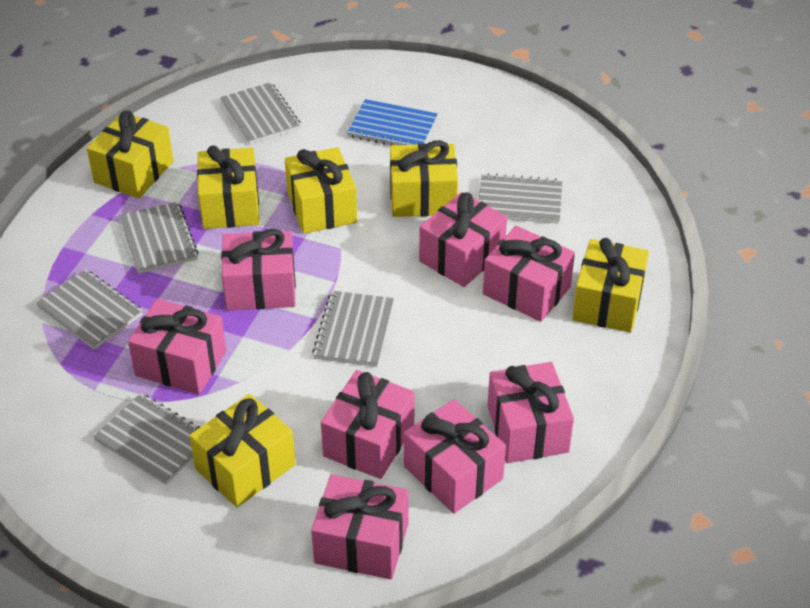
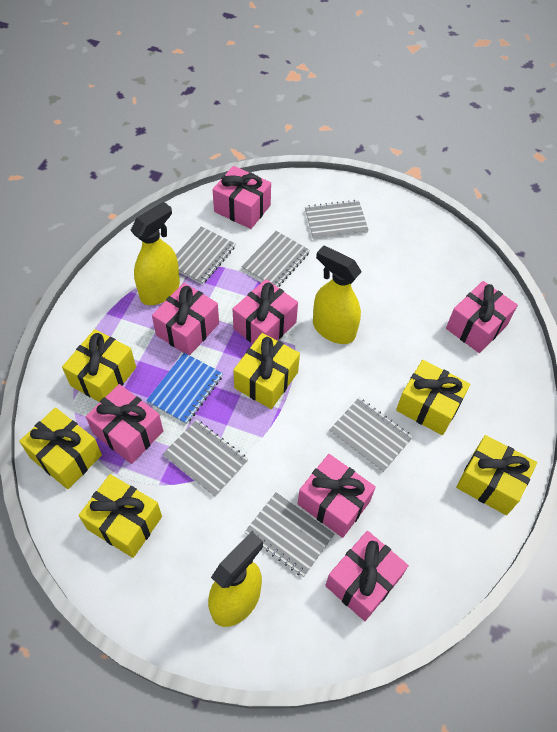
pink gift: 8 -> 7
yellow spray bottle: 0 -> 3

